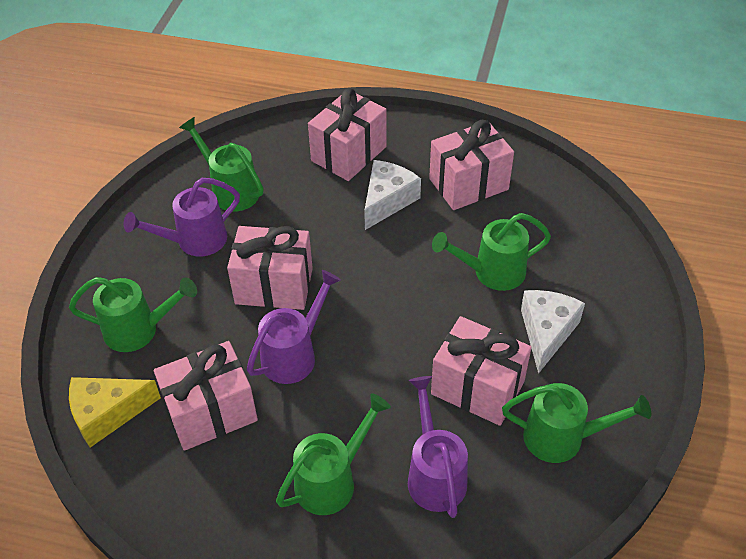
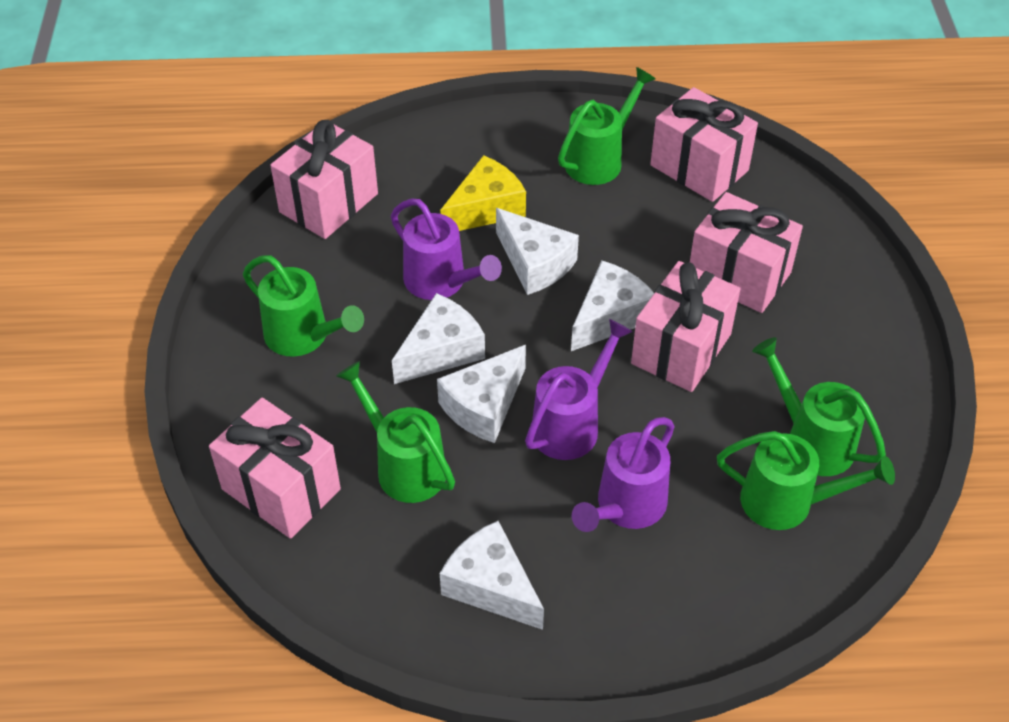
white cheese: 2 -> 5

